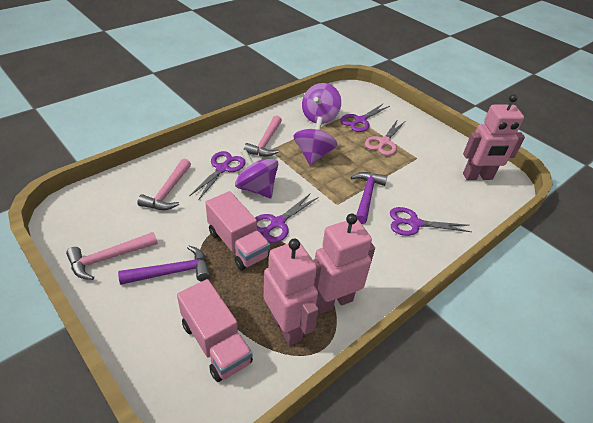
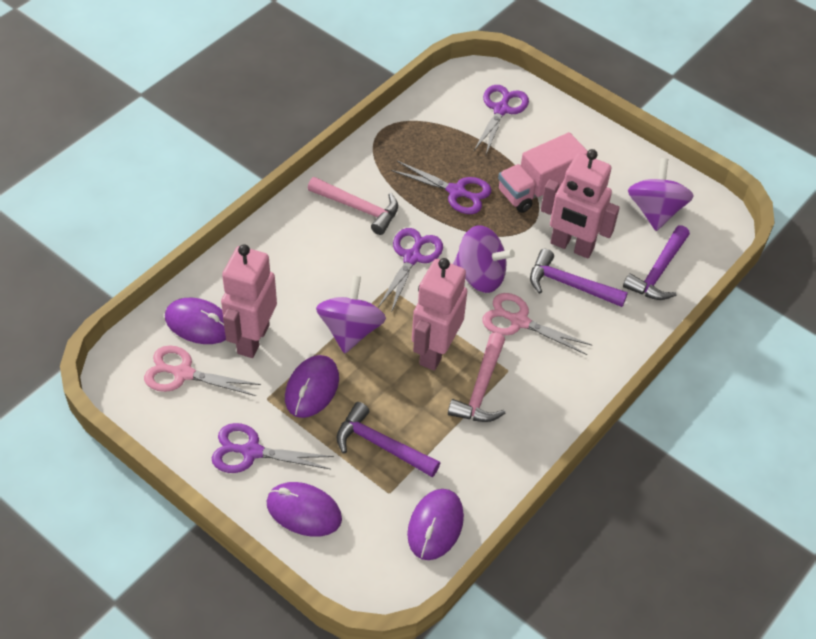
pink hammer: 3 -> 2
pink scissors: 1 -> 2
pink truck: 2 -> 1
purple hammer: 2 -> 3
purple mouse: 0 -> 4

